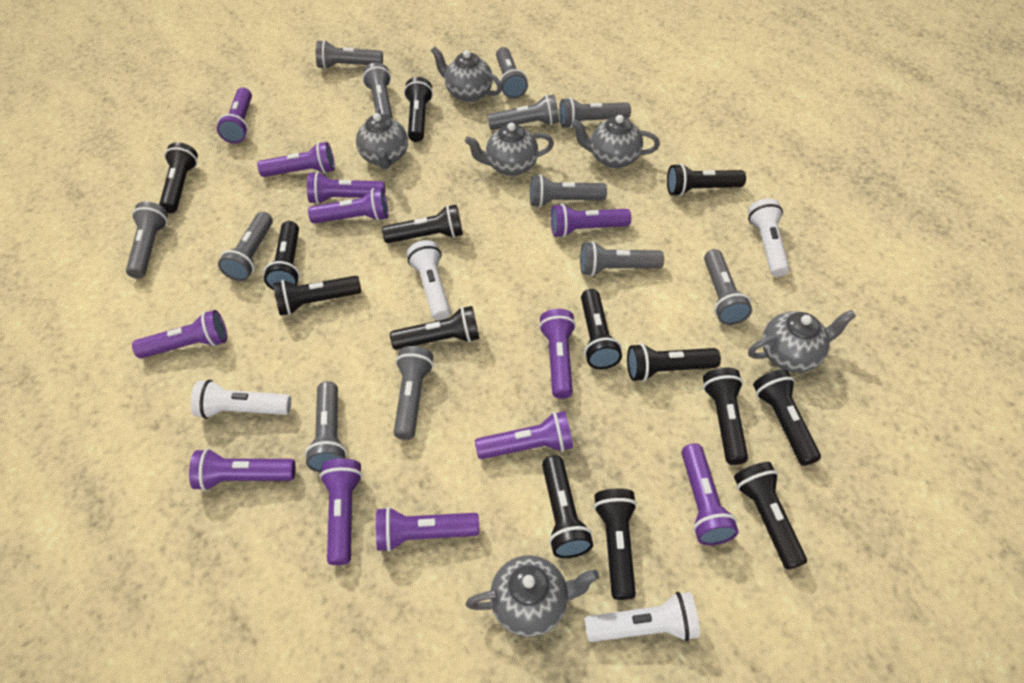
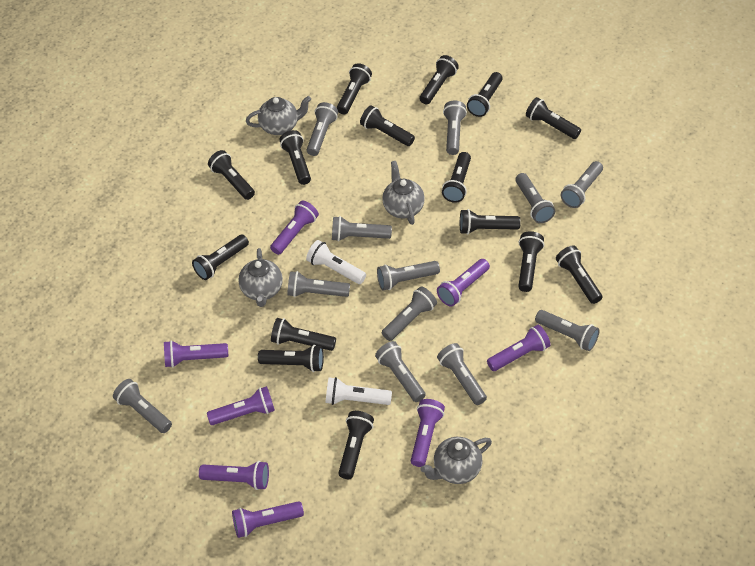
black flashlight: 14 -> 15
grey teapot: 6 -> 4
purple flashlight: 12 -> 8
white flashlight: 4 -> 2

